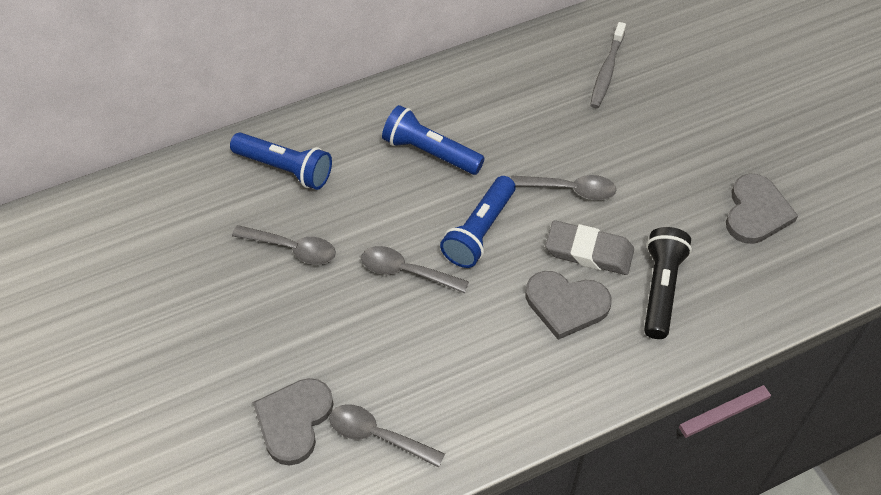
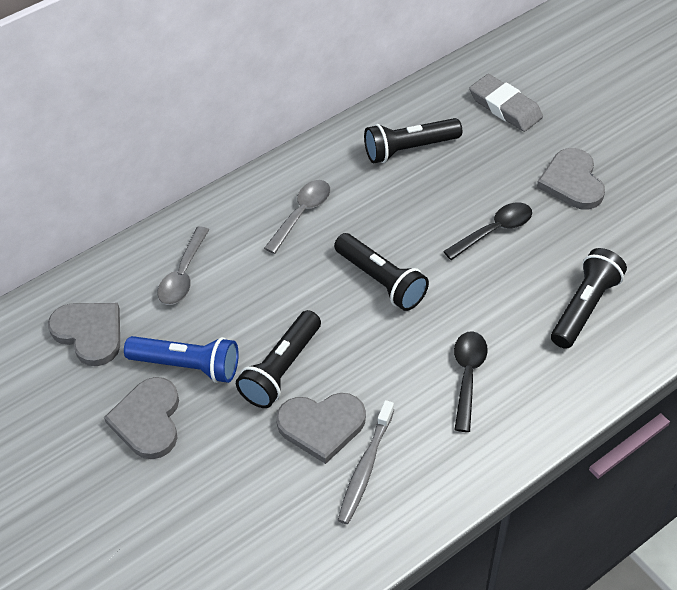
black flashlight: 1 -> 4
black spoon: 0 -> 2
blue flashlight: 3 -> 1
grey heart: 3 -> 4
grey spoon: 4 -> 2

